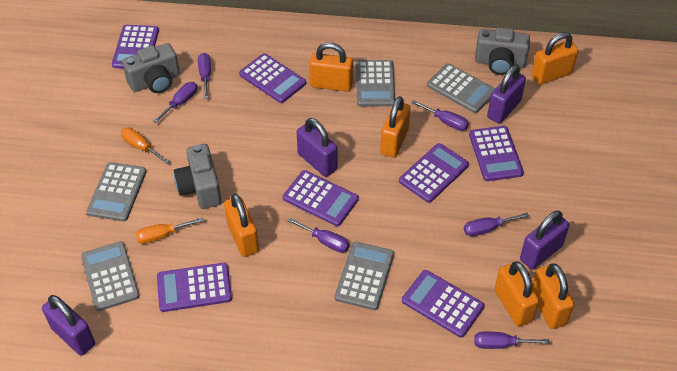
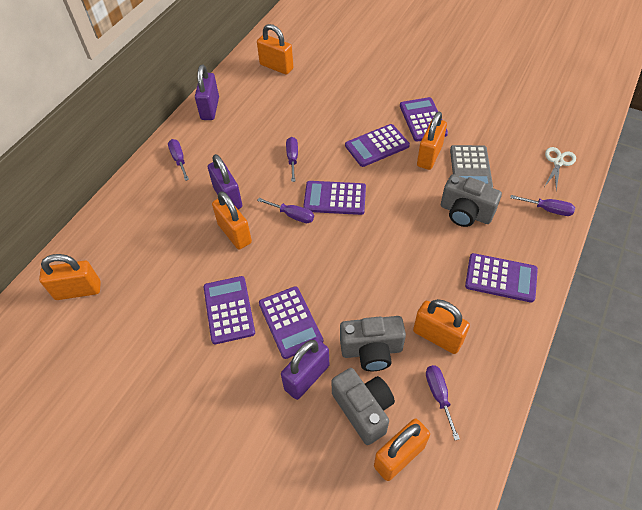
grey calculator: 5 -> 1
orange screwdriver: 2 -> 0
purple calculator: 7 -> 6
purple padlock: 4 -> 3
purple screwdriver: 6 -> 5
white scissors: 0 -> 1

